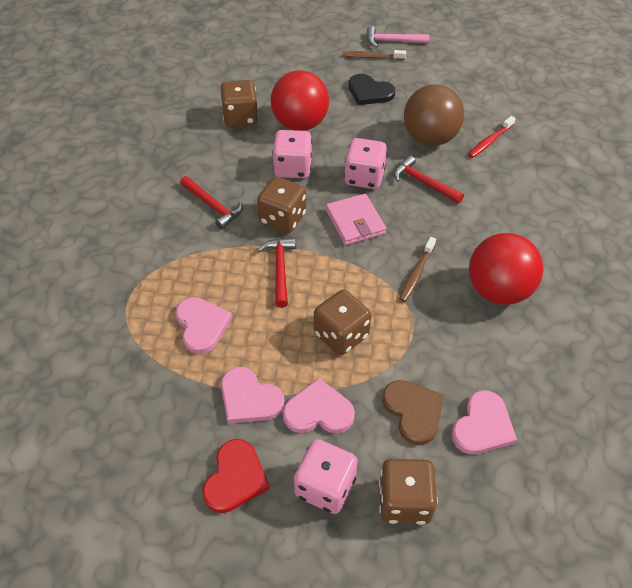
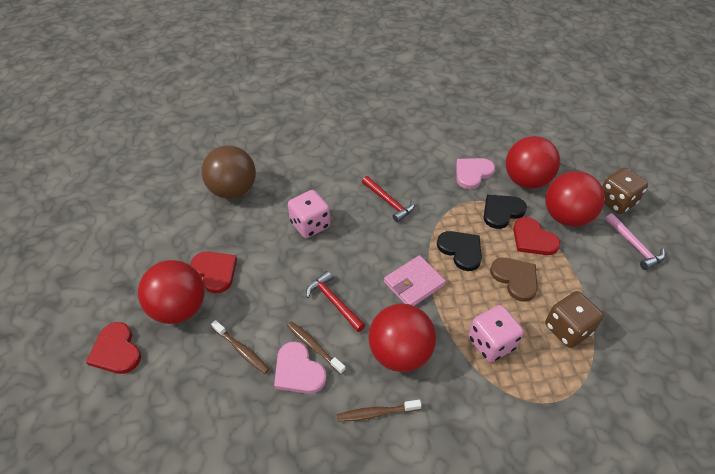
black heart: 1 -> 2
brown dice: 4 -> 2
brown toothbrush: 2 -> 3
pink dice: 3 -> 2
pink heart: 4 -> 2
red ball: 2 -> 4
red hammer: 3 -> 2
red heart: 1 -> 3
red toothbrush: 1 -> 0

